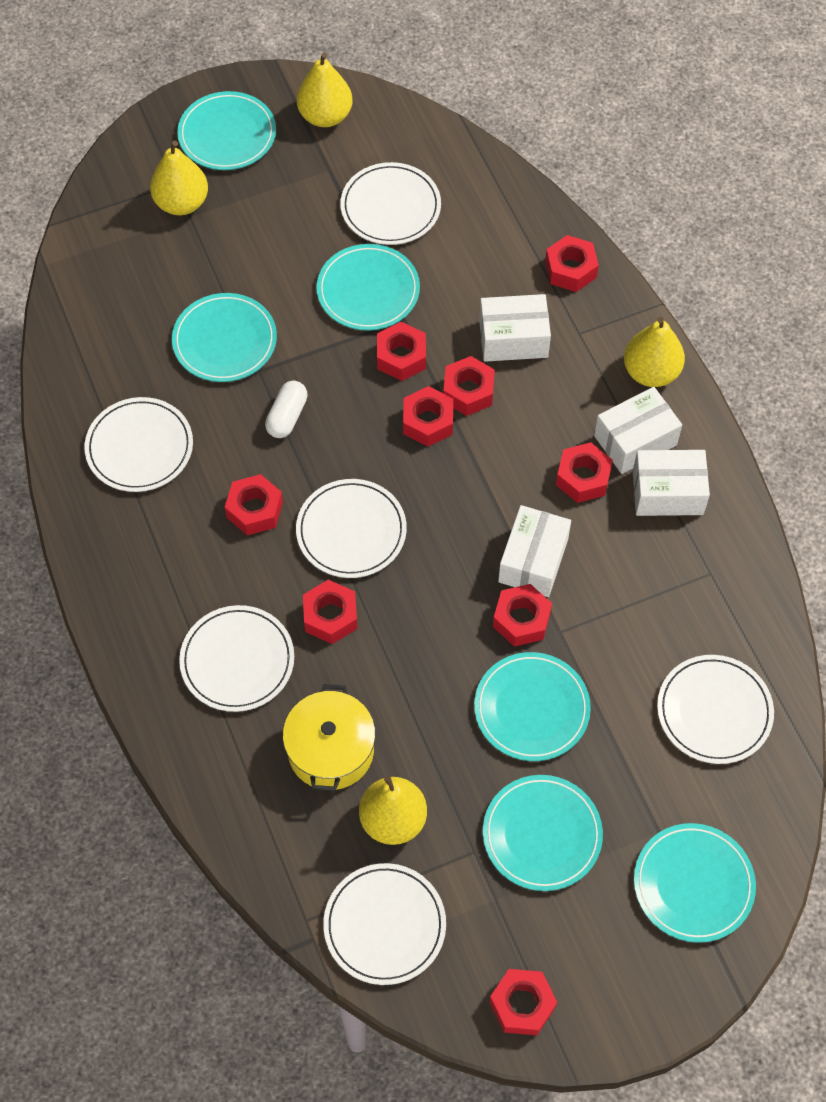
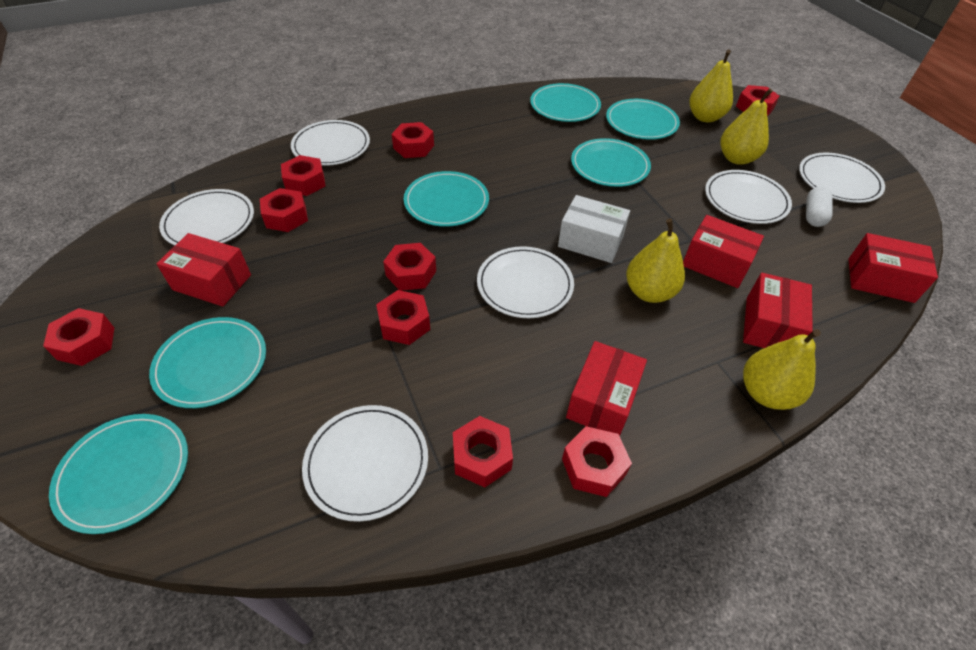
red box: 0 -> 5
white box: 4 -> 1
yellow pot: 1 -> 0

